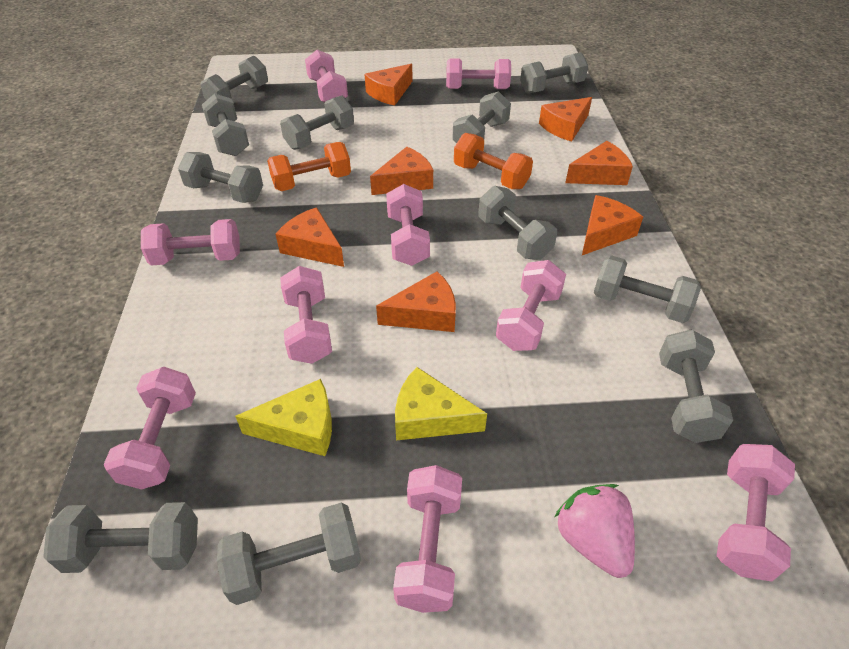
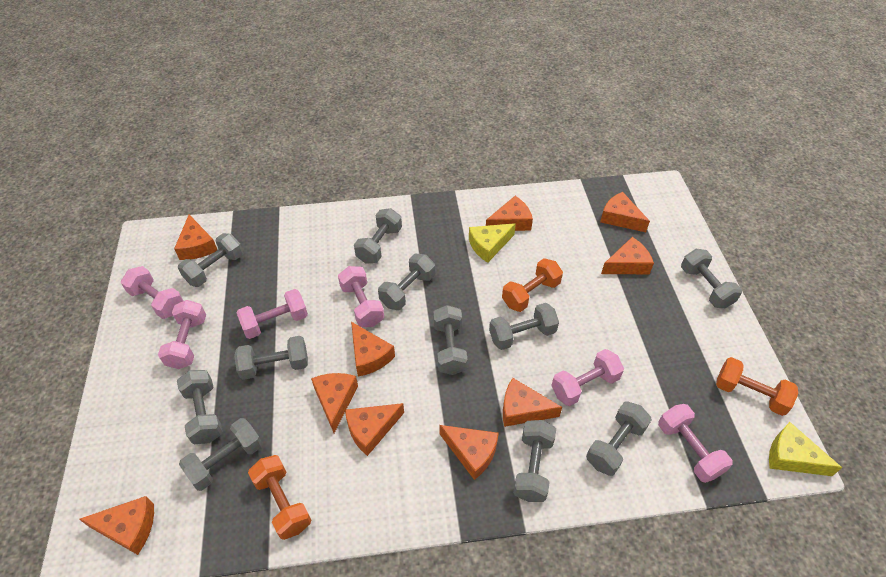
orange cheese: 7 -> 10
orange dumbbell: 2 -> 3
pink dumbbell: 9 -> 6
pink strawberry: 1 -> 0

